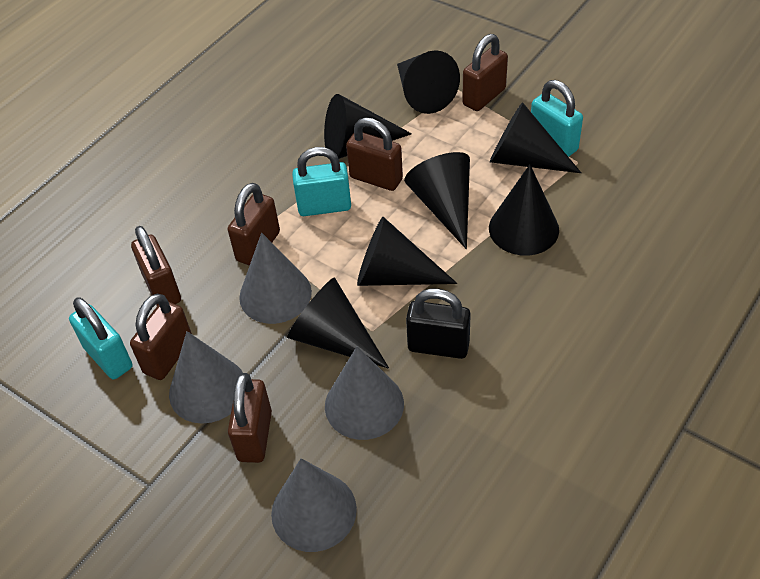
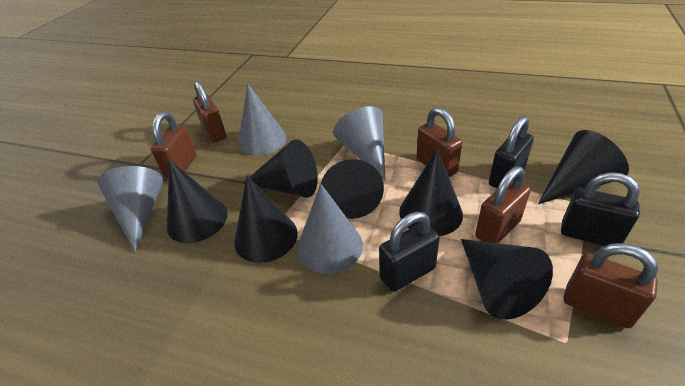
black padlock: 1 -> 3
brown padlock: 6 -> 5
turquoise padlock: 3 -> 0

